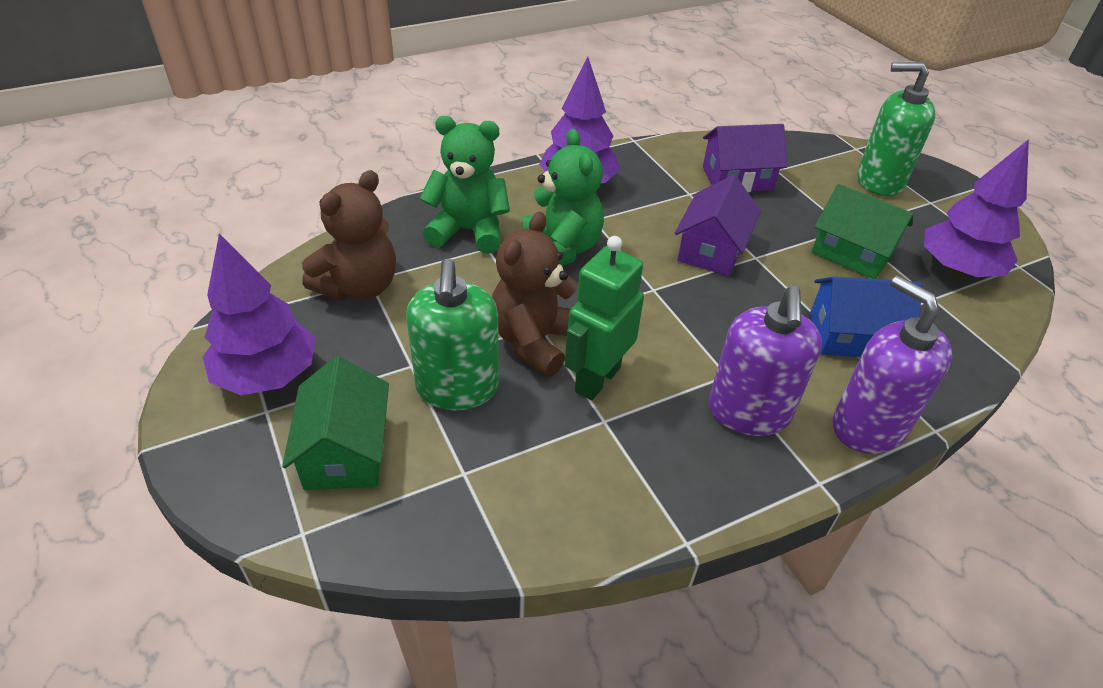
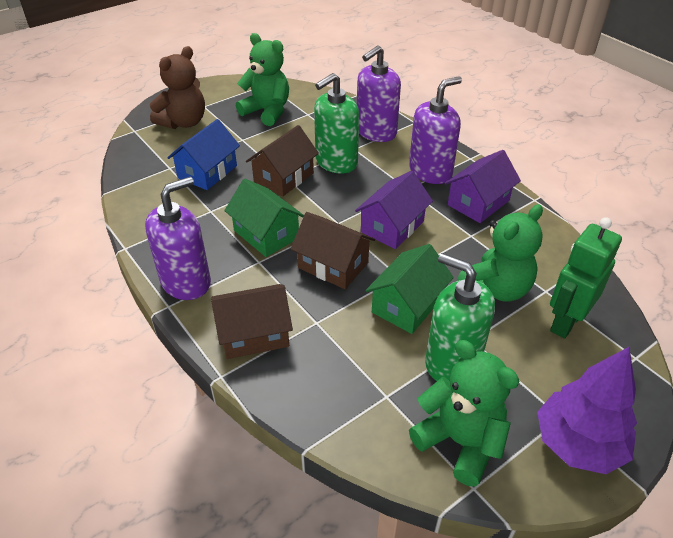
brown house: 0 -> 3
brown teddy bear: 2 -> 1
green teddy bear: 2 -> 3
purple soap dispenser: 2 -> 3
purple tree: 3 -> 1

